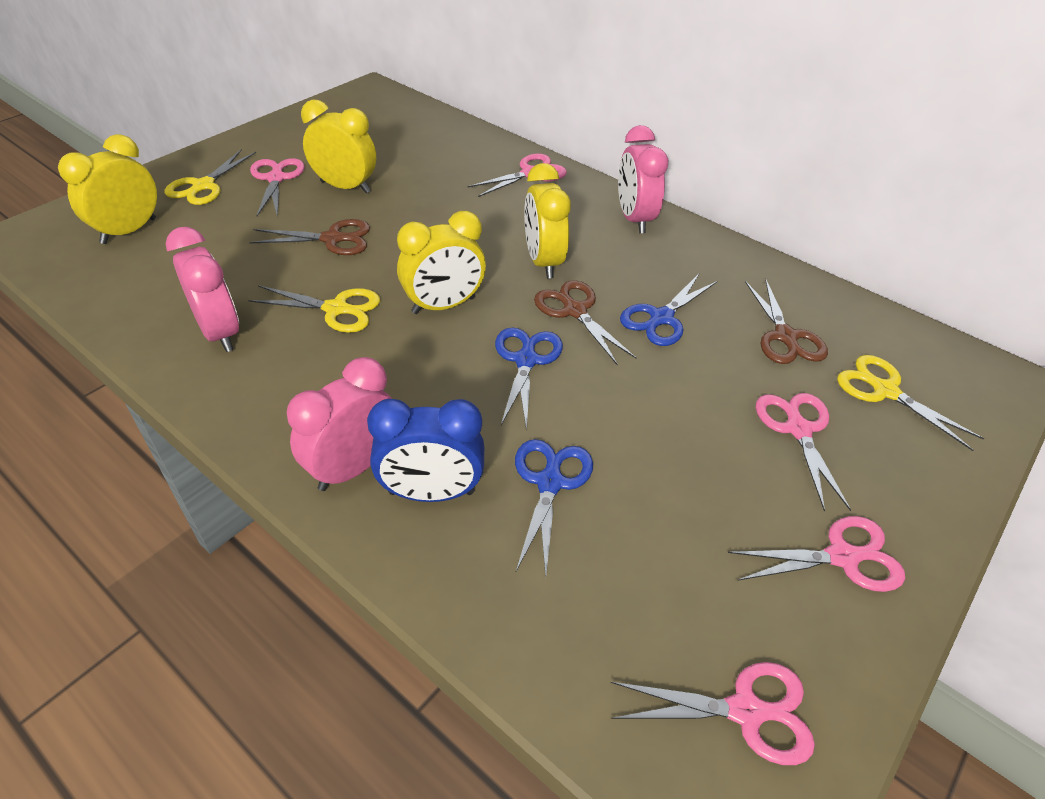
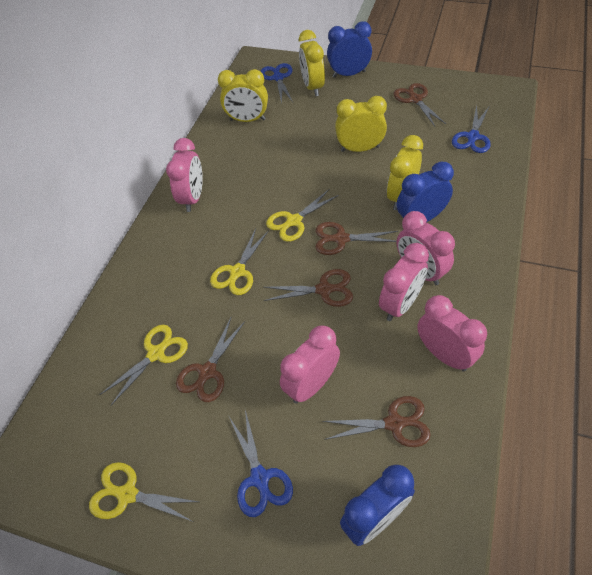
blue clock: 1 -> 3
brown scissors: 3 -> 5
pink clock: 3 -> 5
pink scissors: 5 -> 0
yellow scissors: 3 -> 4

